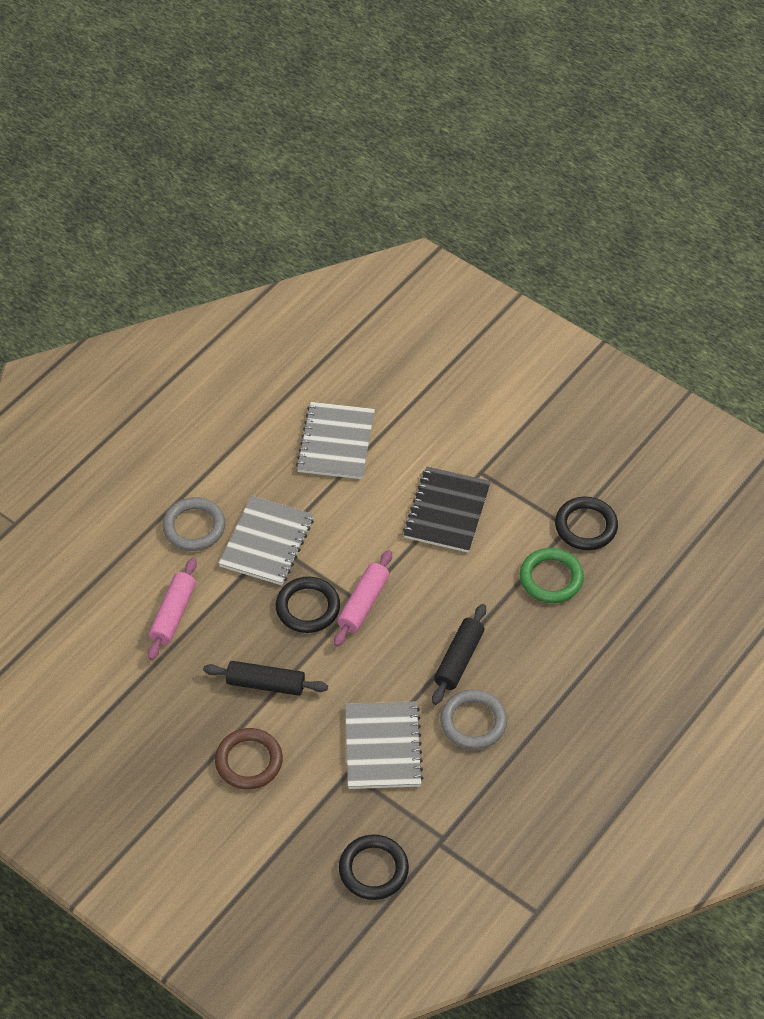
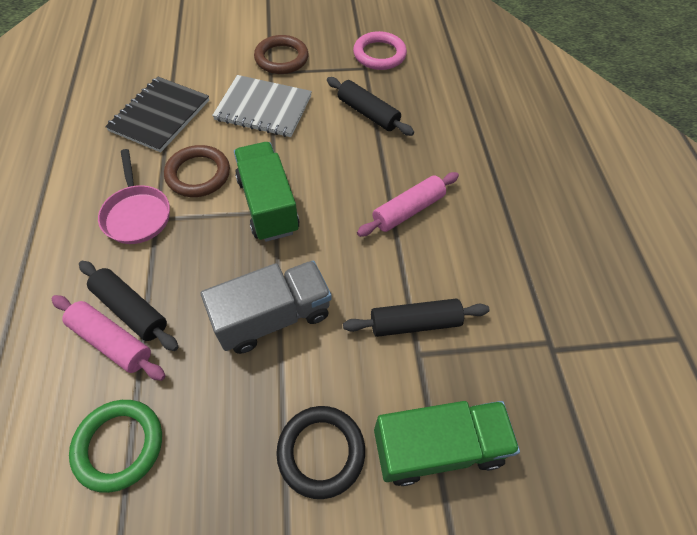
black ring: 3 -> 1
black rolling pin: 2 -> 3
brown ring: 1 -> 2
green truck: 0 -> 2
grey notebook: 3 -> 1
grey ring: 2 -> 0
grey truck: 0 -> 1
pink pan: 0 -> 1
pink ring: 0 -> 1

